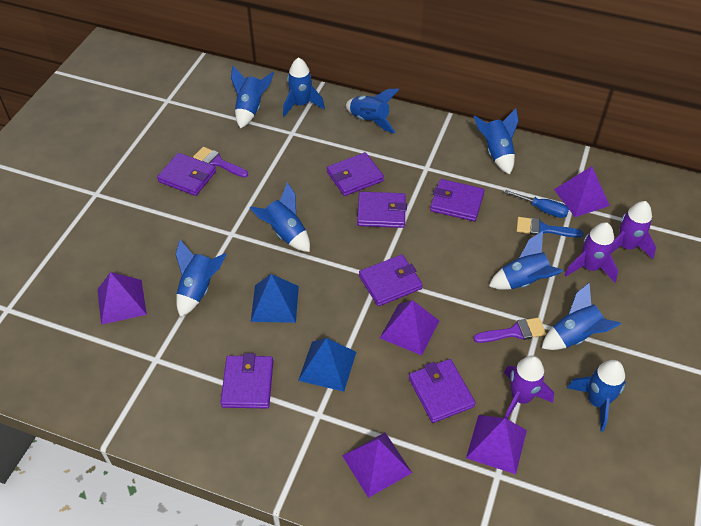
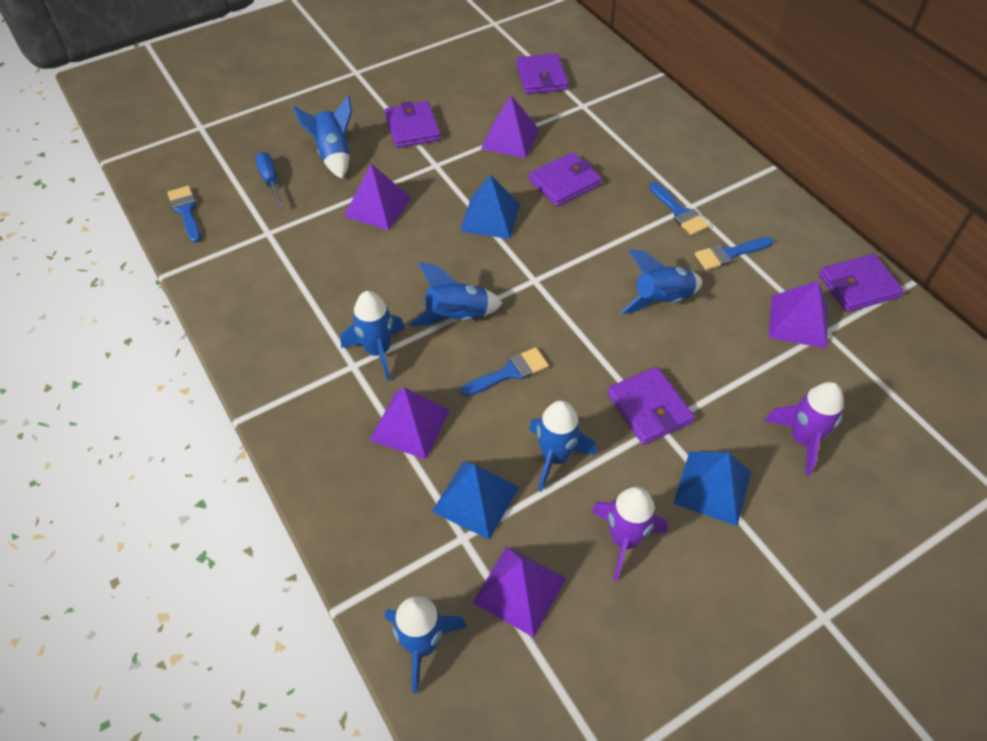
blue brush: 1 -> 4
blue pyramid: 2 -> 3
blue rocket: 9 -> 6
purple brush: 2 -> 0
purple rocket: 3 -> 2
purple wallet: 7 -> 5

